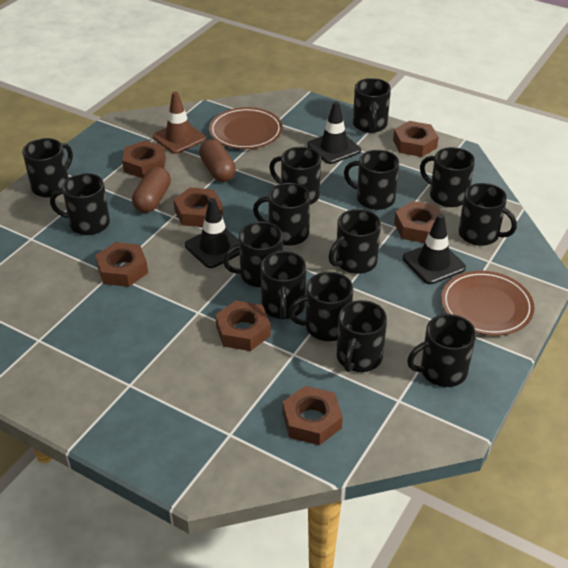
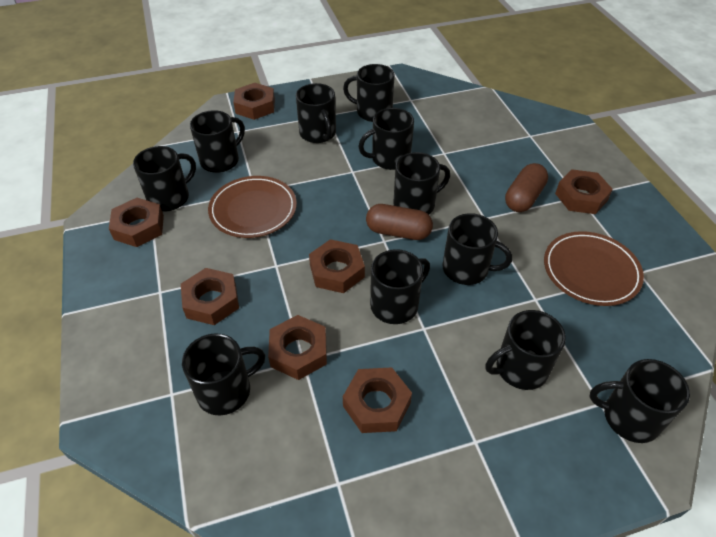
black mug: 14 -> 11
black traffic cone: 3 -> 0
brown traffic cone: 1 -> 0

